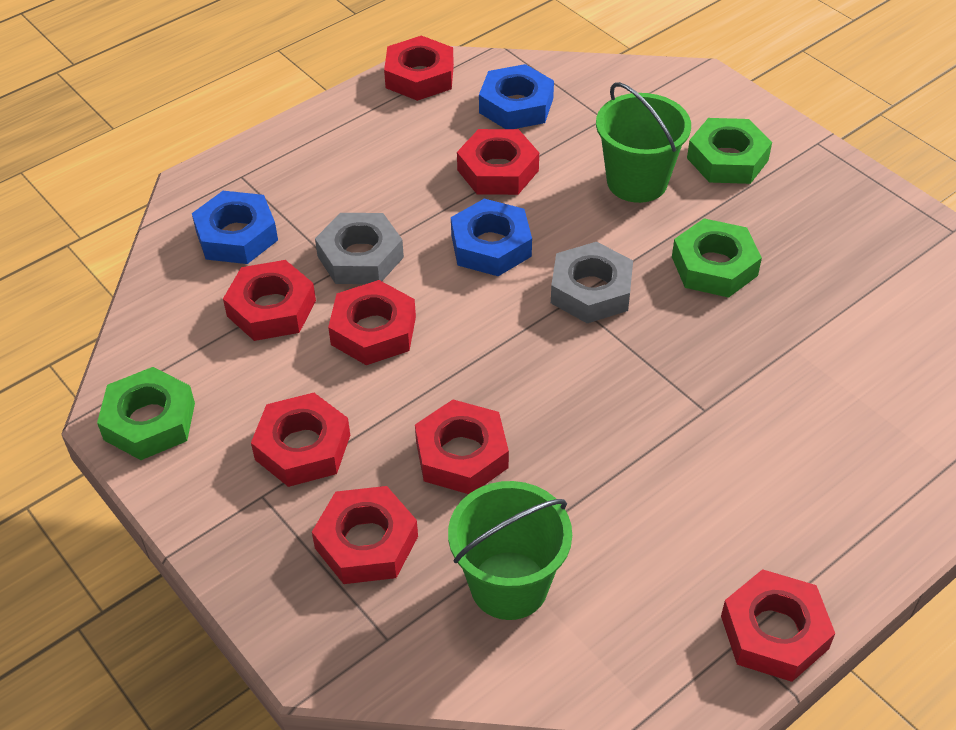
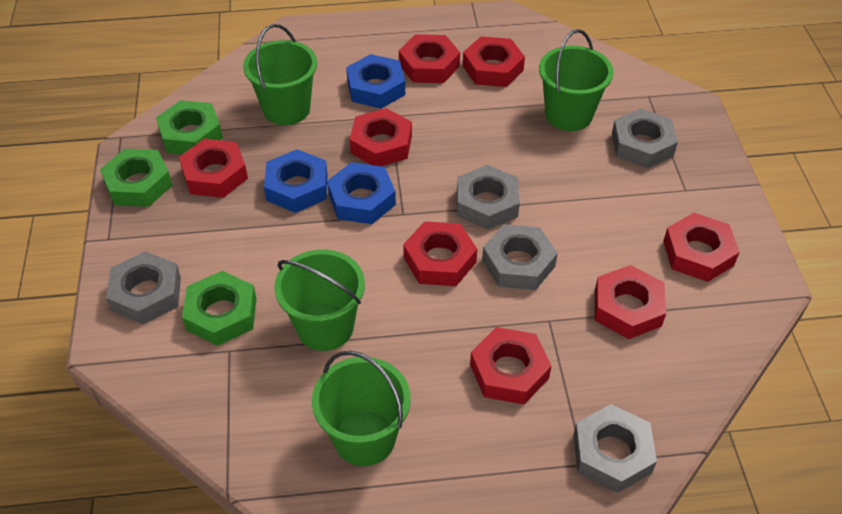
green bucket: 2 -> 4
grey nut: 2 -> 5

